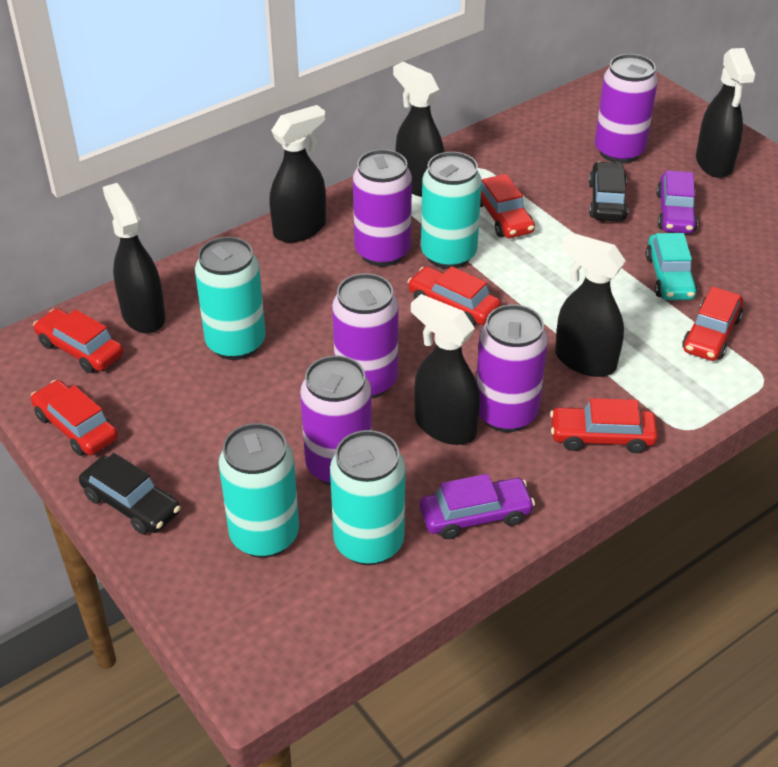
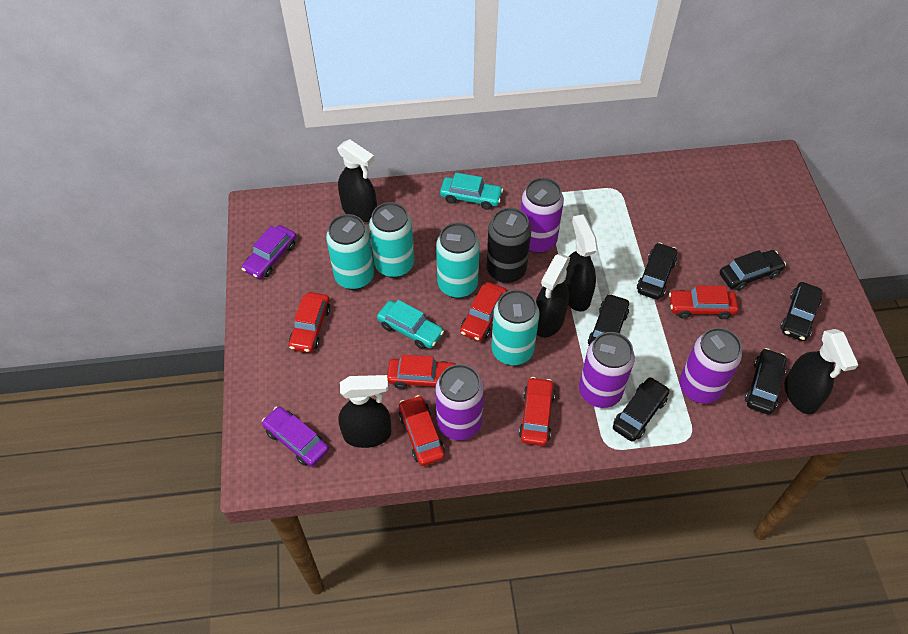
black can: 0 -> 1
black car: 2 -> 6
black spray bottle: 6 -> 5
purple can: 5 -> 4
turquoise car: 1 -> 2

